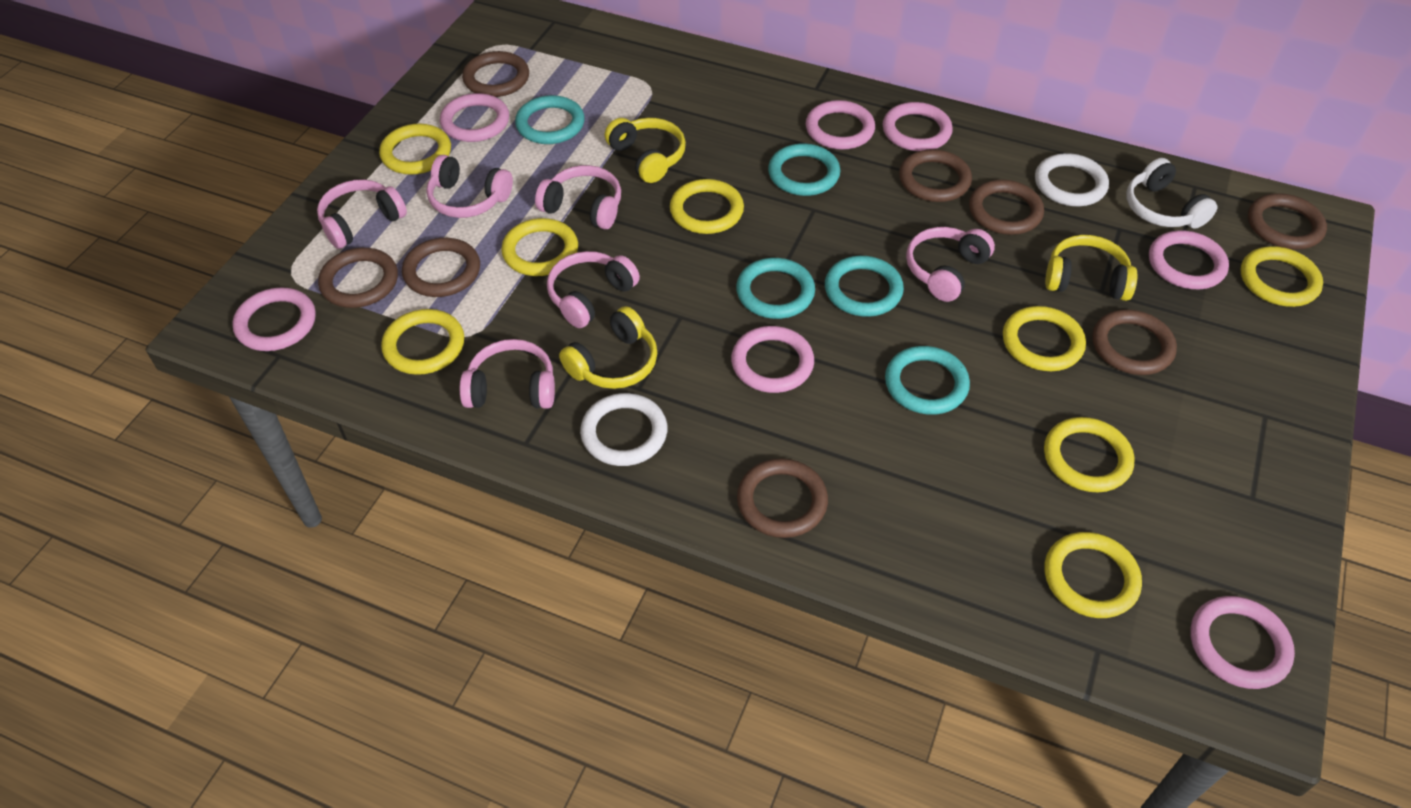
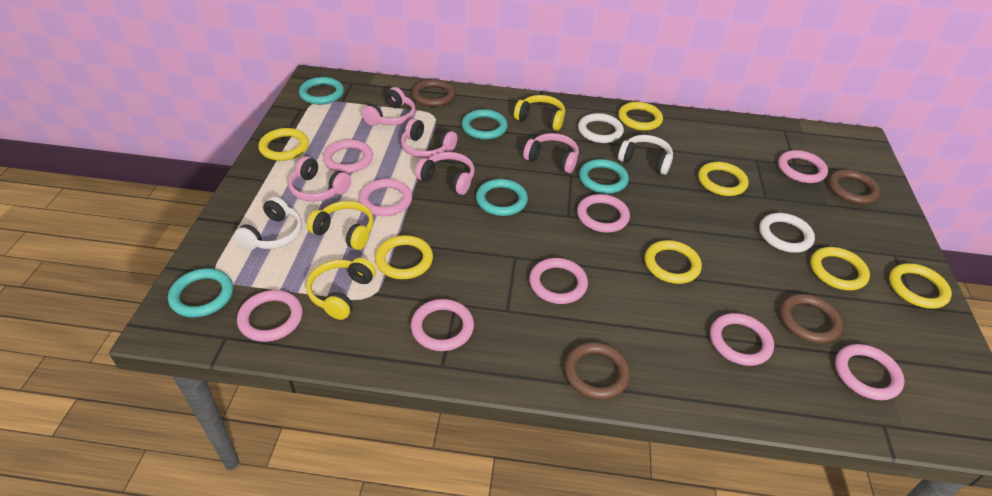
brown ring: 8 -> 4
pink headphones: 6 -> 5
pink ring: 7 -> 9
white headphones: 1 -> 2
yellow ring: 8 -> 7

